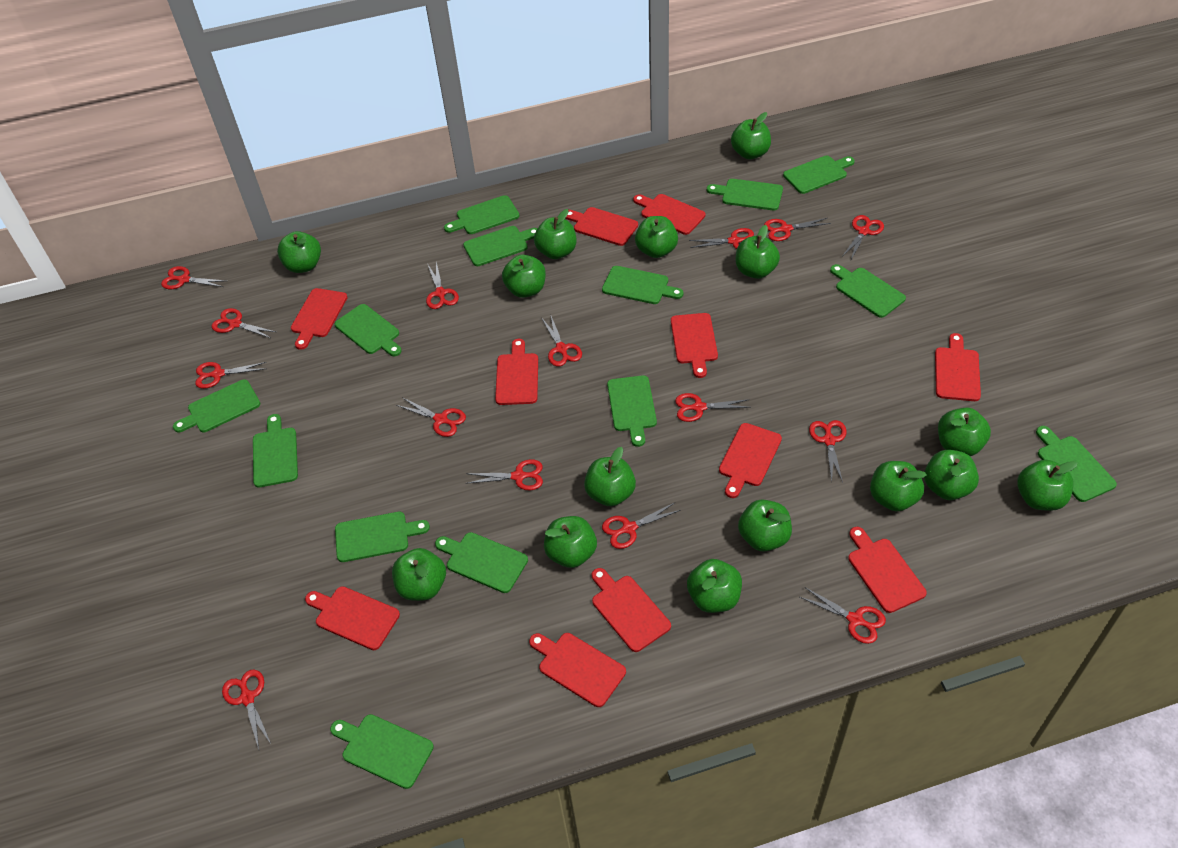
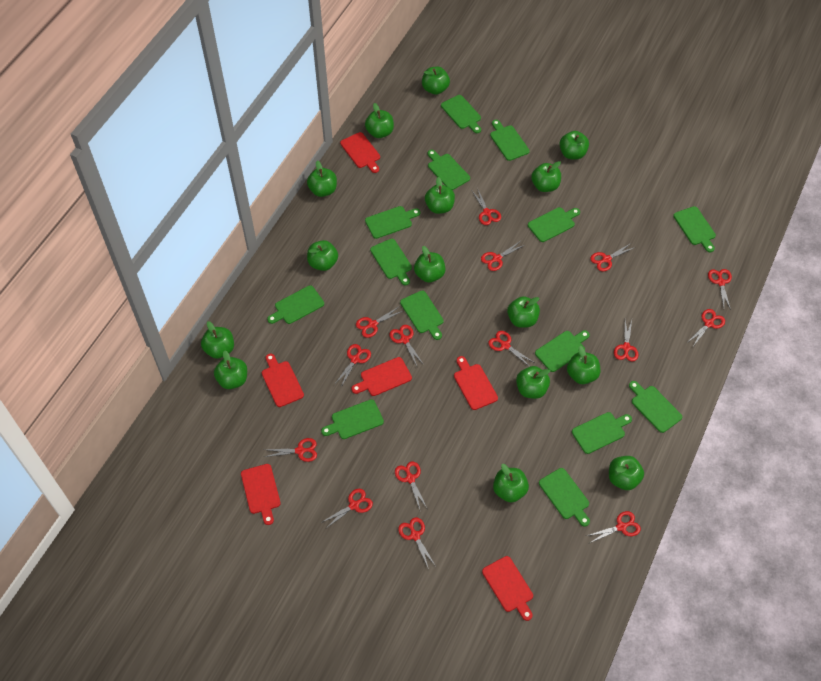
red cutting board: 11 -> 6

